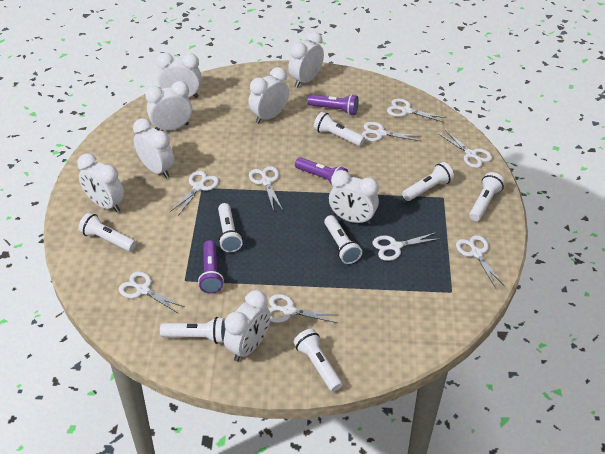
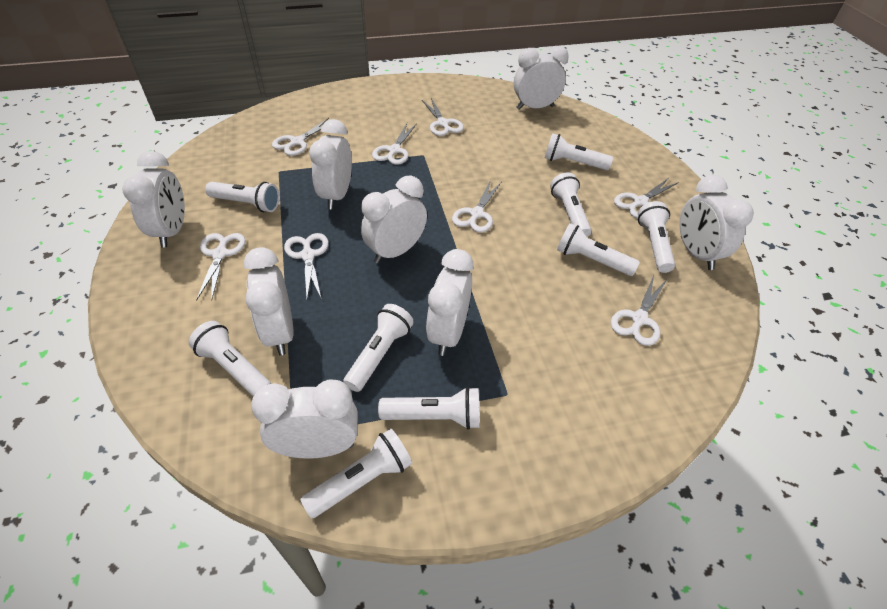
purple flashlight: 3 -> 0
white flashlight: 8 -> 9
white scissors: 9 -> 8

